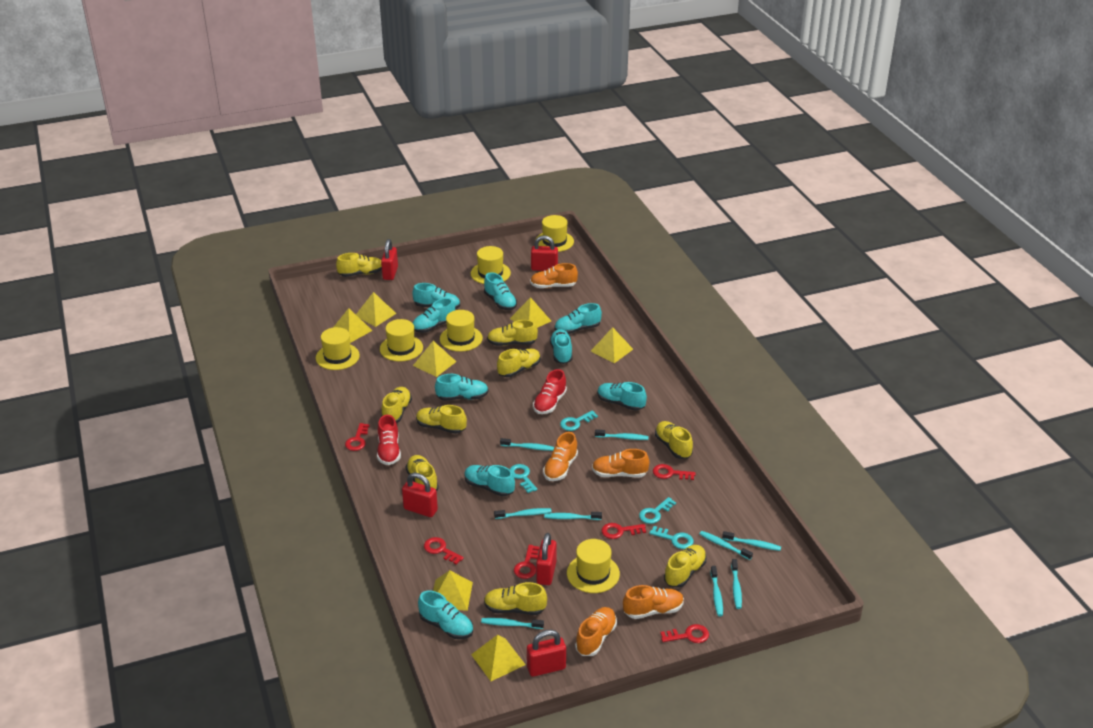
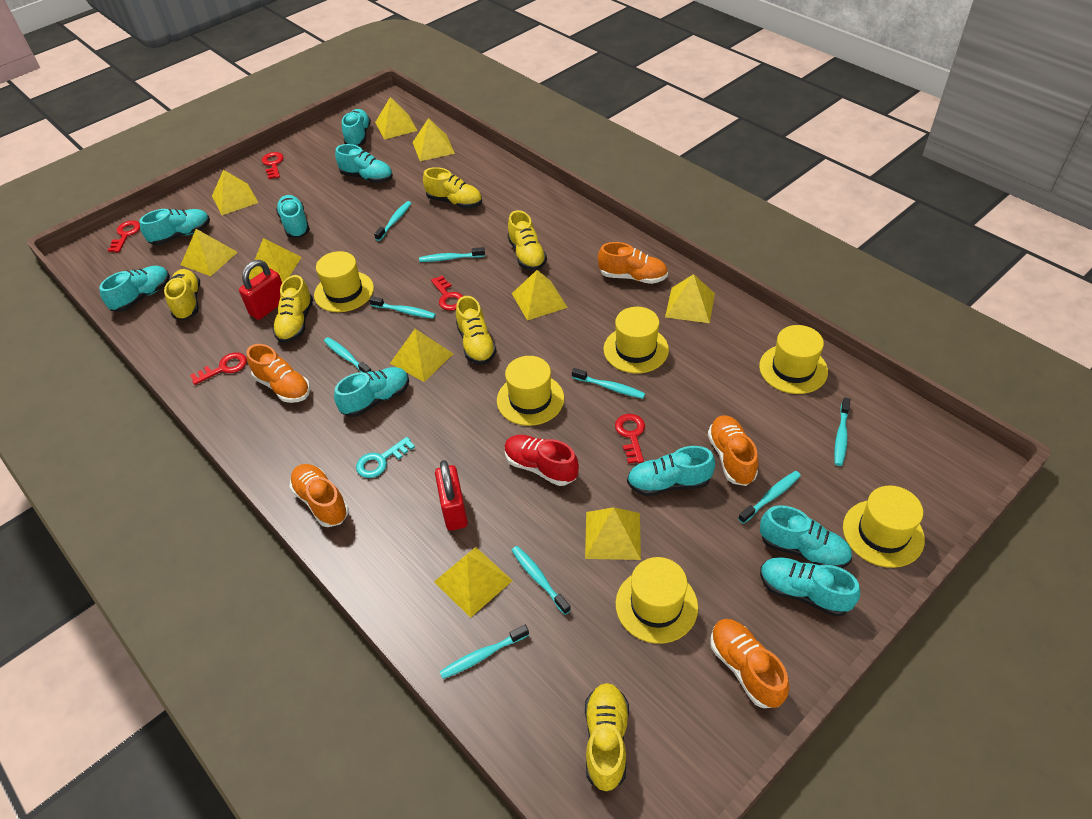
red key: 6 -> 5
red padlock: 5 -> 2
red shoe: 2 -> 1
turquoise key: 4 -> 1
yellow pyramid: 7 -> 10
yellow shoe: 9 -> 6

